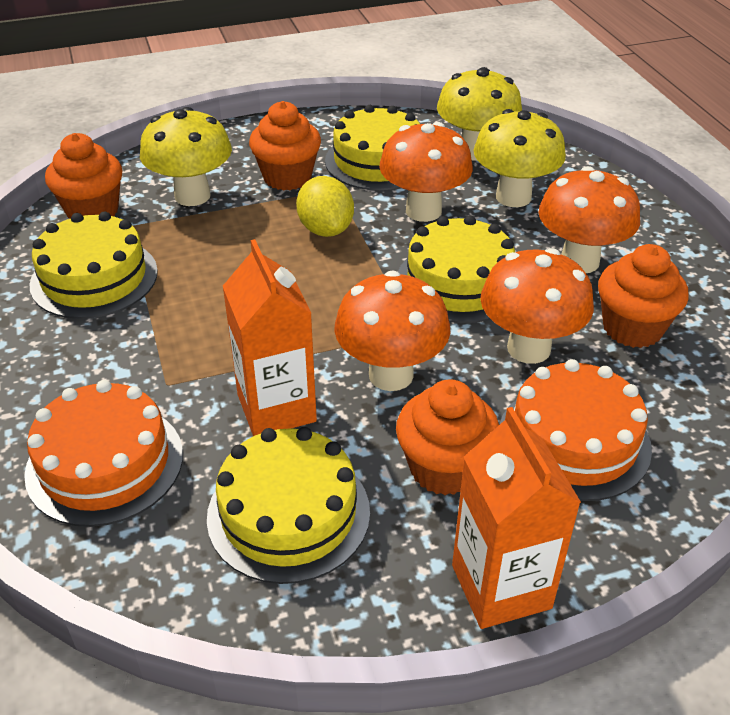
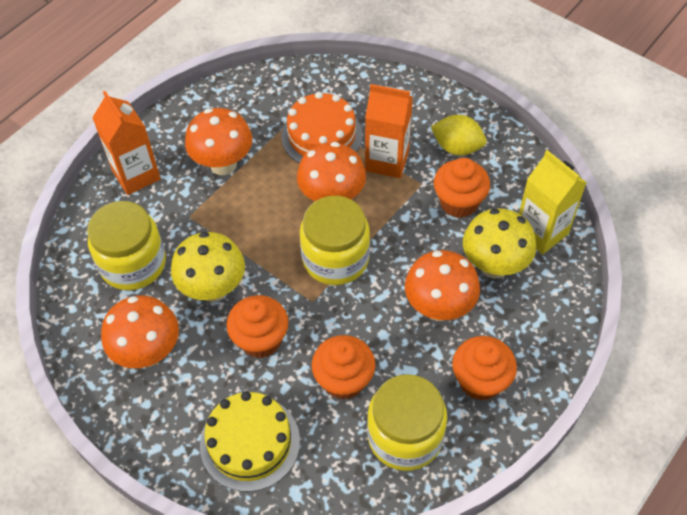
orange cake: 2 -> 1
yellow cake: 4 -> 1
yellow carton: 0 -> 1
yellow jar: 0 -> 3
yellow mushroom: 3 -> 2

